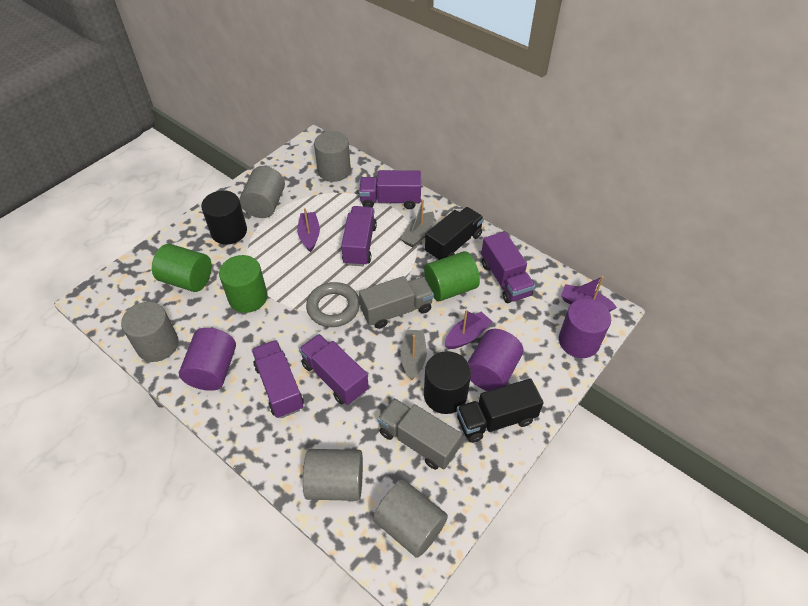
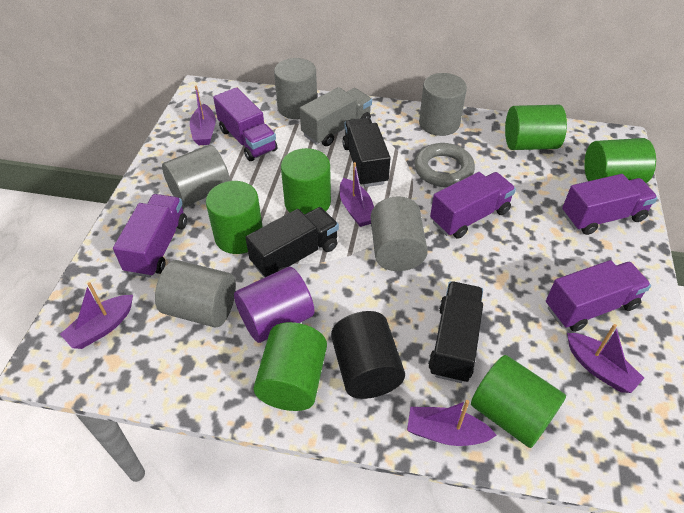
black cylinder: 2 -> 1
black truck: 2 -> 3
green cylinder: 3 -> 6
grey boat: 2 -> 0
grey truck: 2 -> 1
purple boat: 3 -> 5
purple cylinder: 3 -> 1

